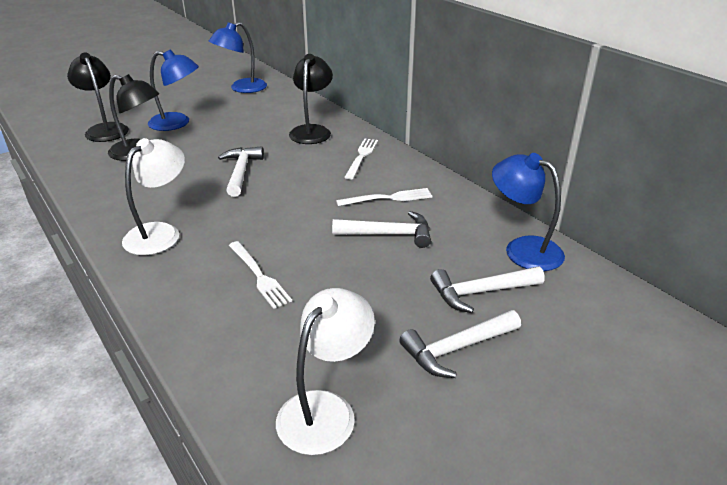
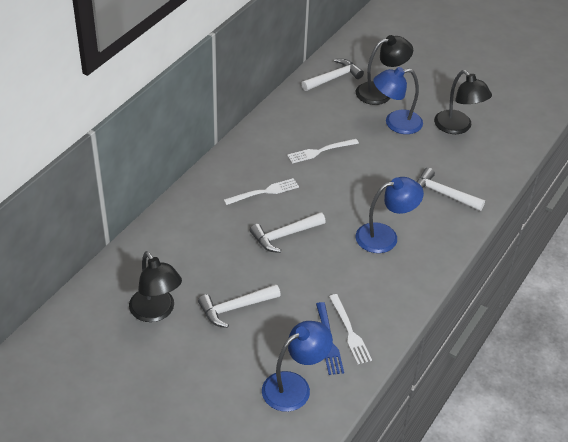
blue fork: 0 -> 1
white lamp: 2 -> 0

